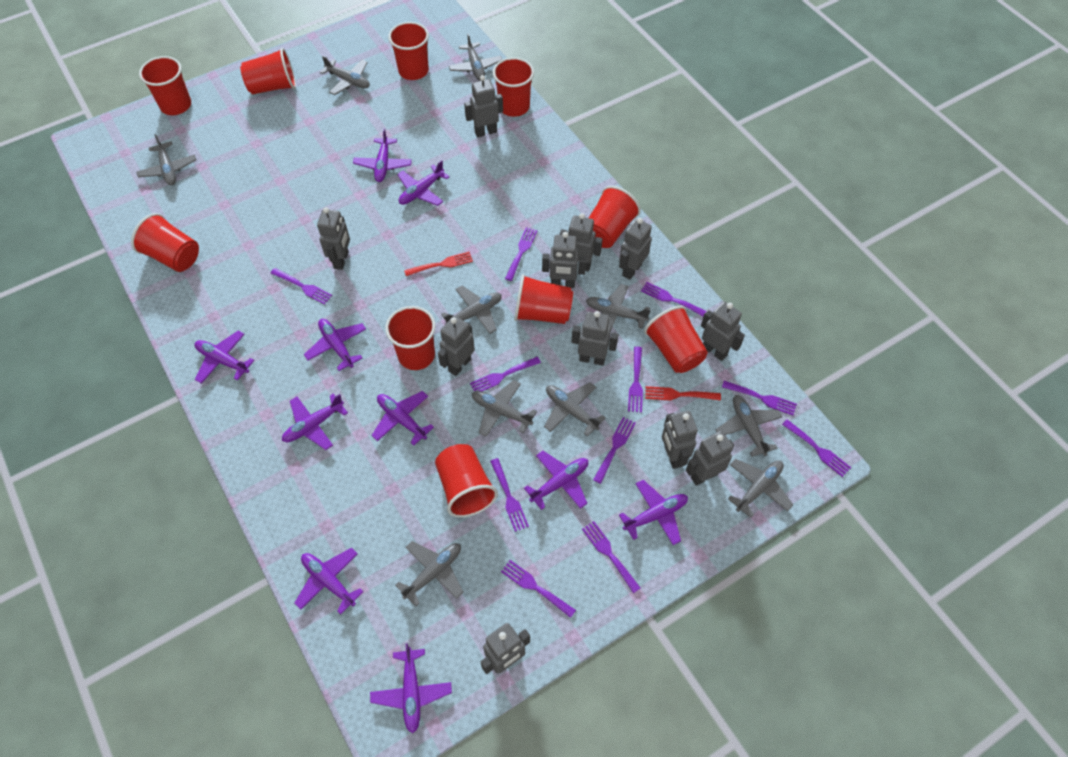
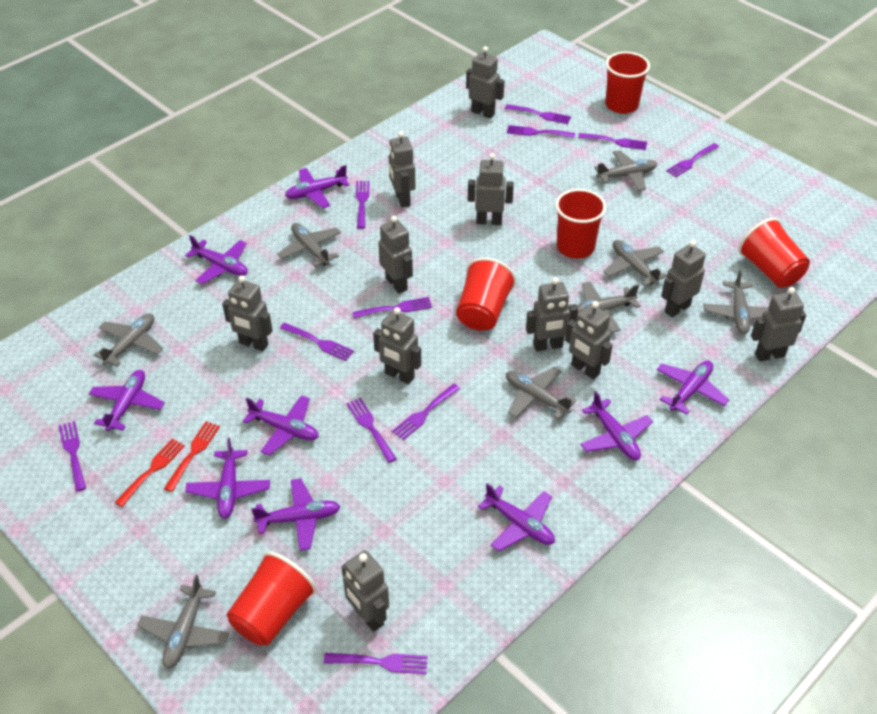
grey plane: 10 -> 8
purple plane: 10 -> 9
red cup: 10 -> 5

